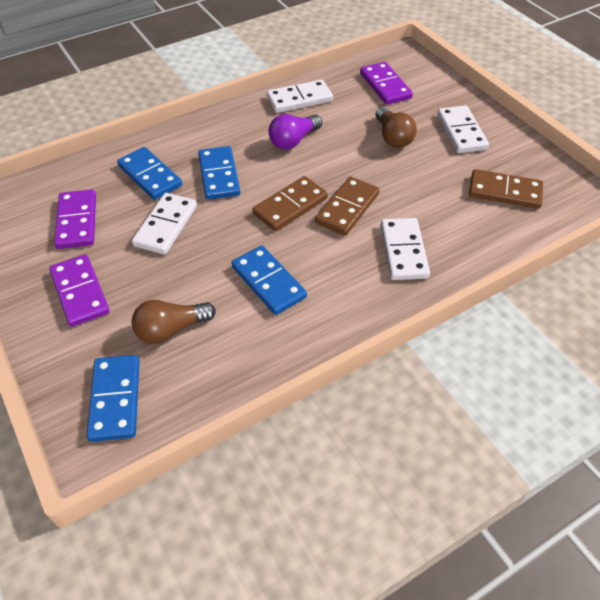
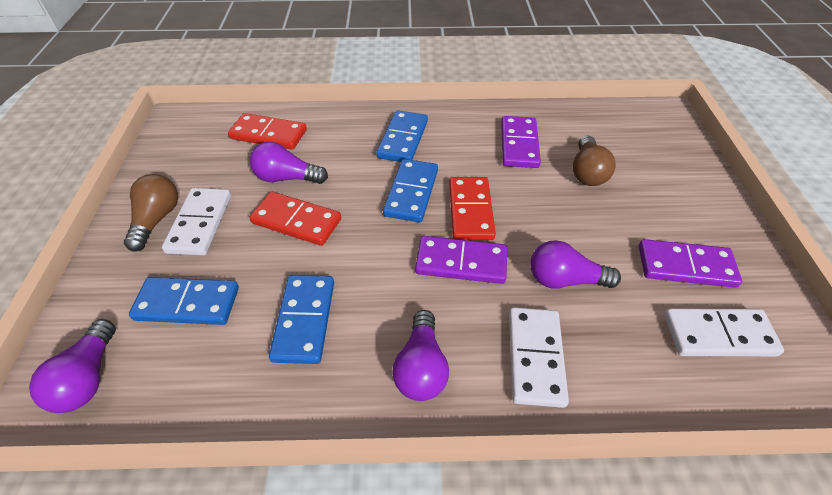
brown domino: 3 -> 0
purple light bulb: 1 -> 4
red domino: 0 -> 3
white domino: 4 -> 3

